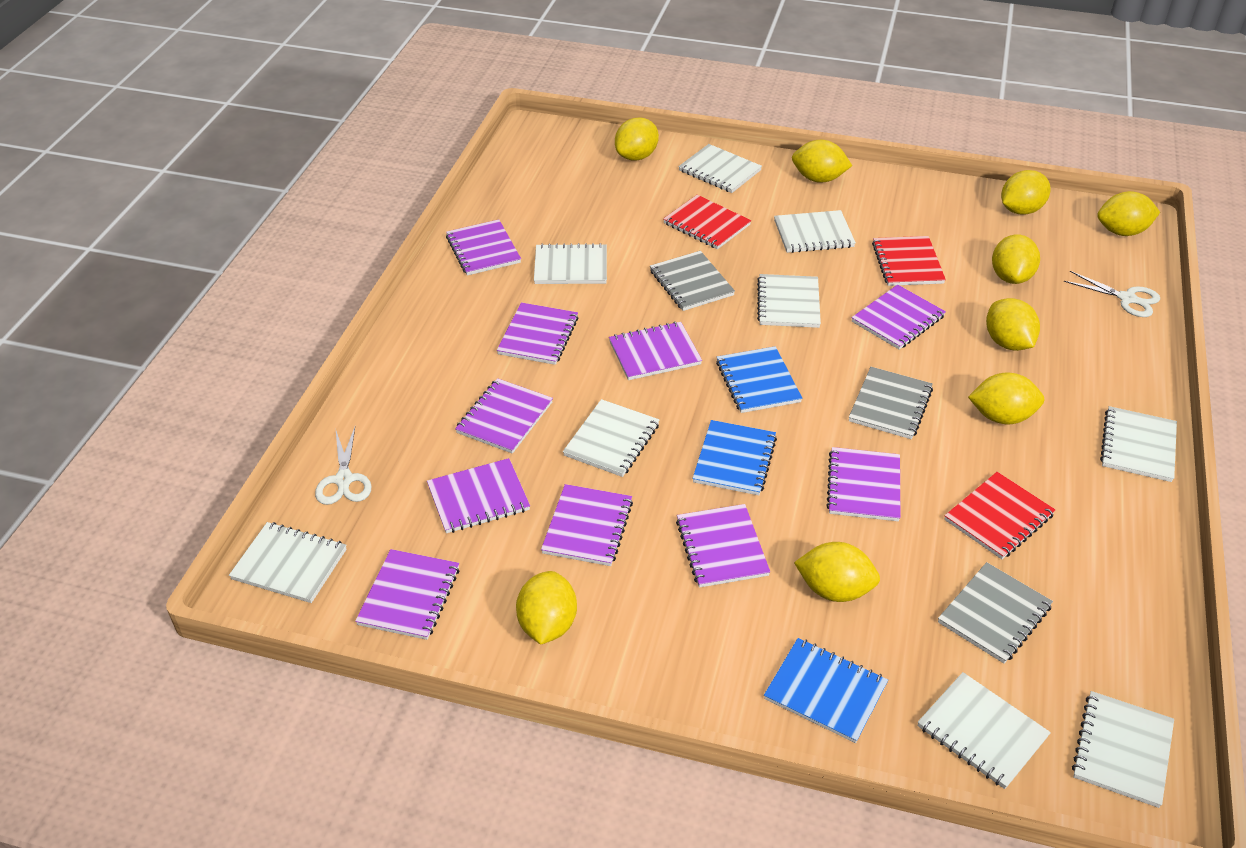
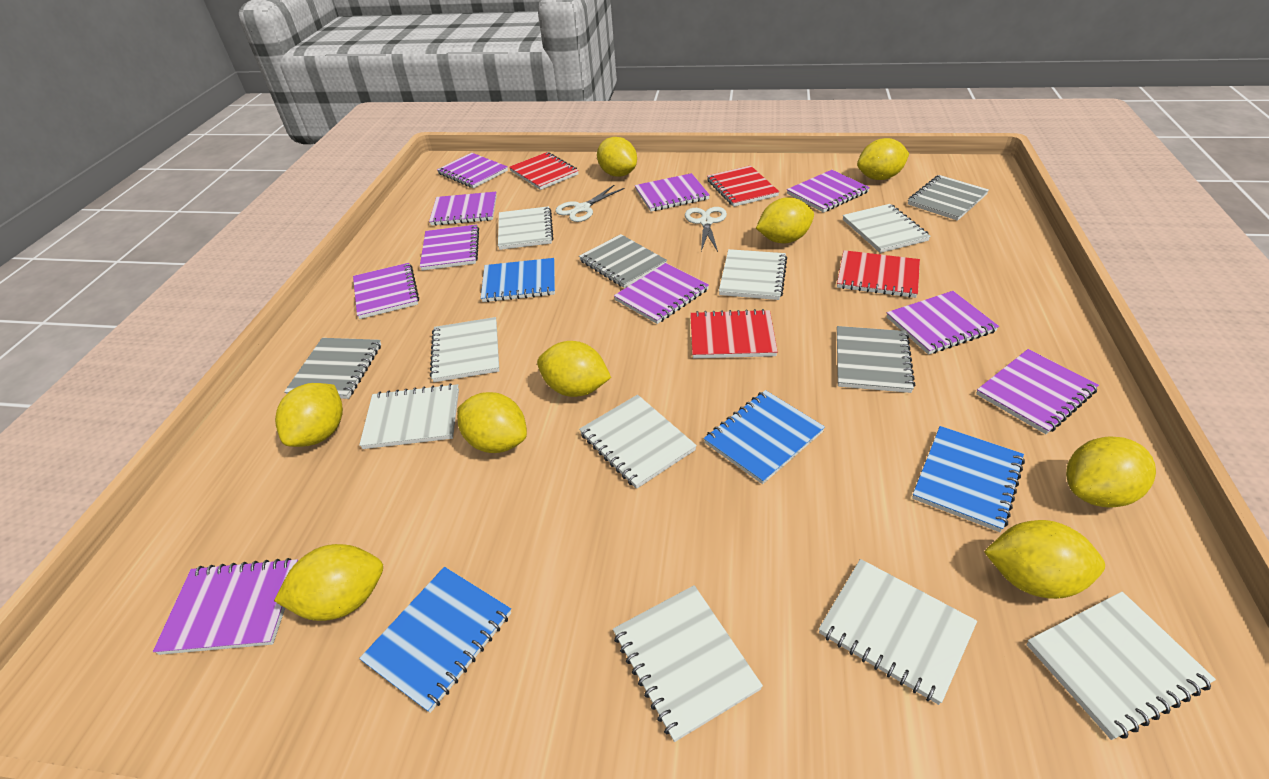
blue notebook: 3 -> 4
grey notebook: 3 -> 4
red notebook: 3 -> 4

